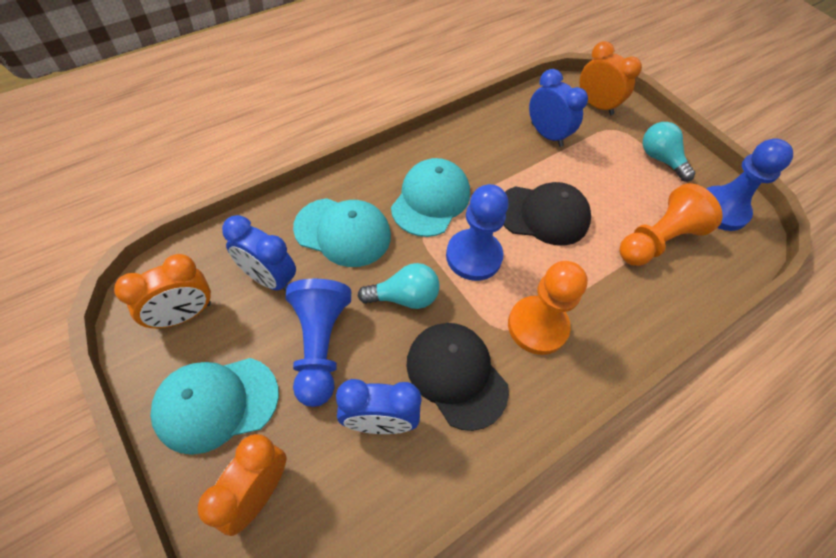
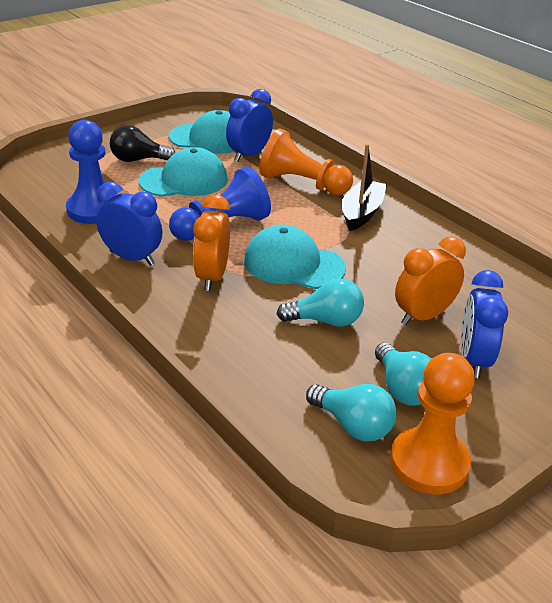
black boat: 0 -> 1
black cap: 2 -> 0
black light bulb: 0 -> 1
blue pawn: 3 -> 2
orange clock: 3 -> 2
turquoise light bulb: 2 -> 3

